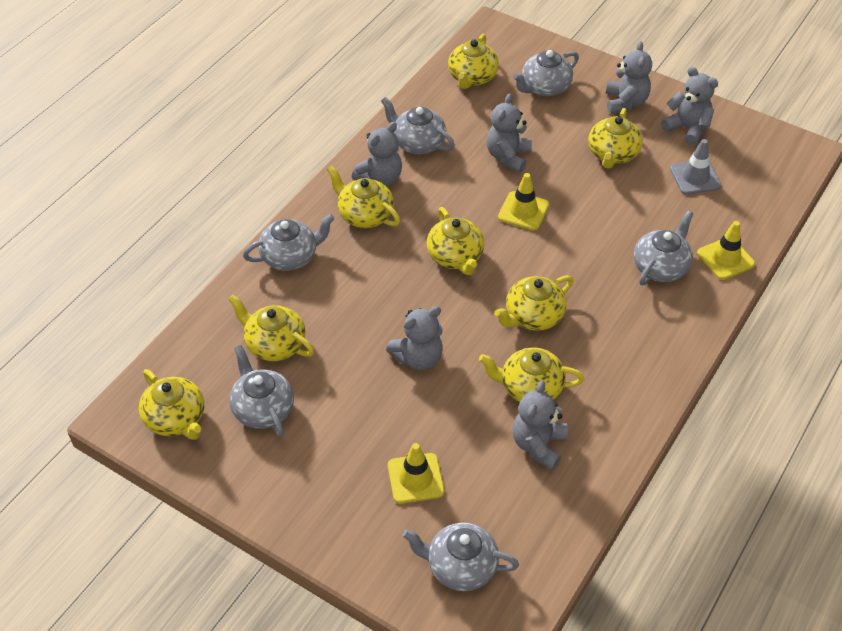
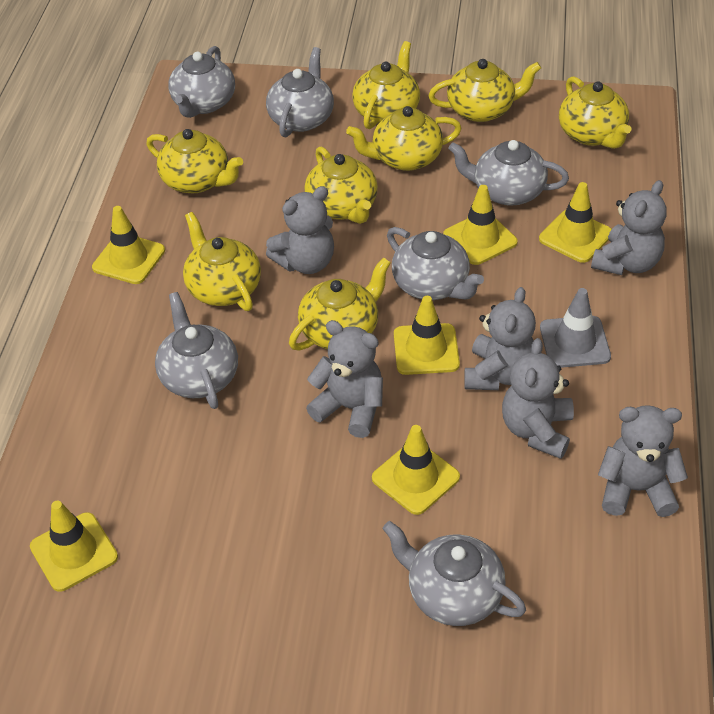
yellow traffic cone: 3 -> 6

